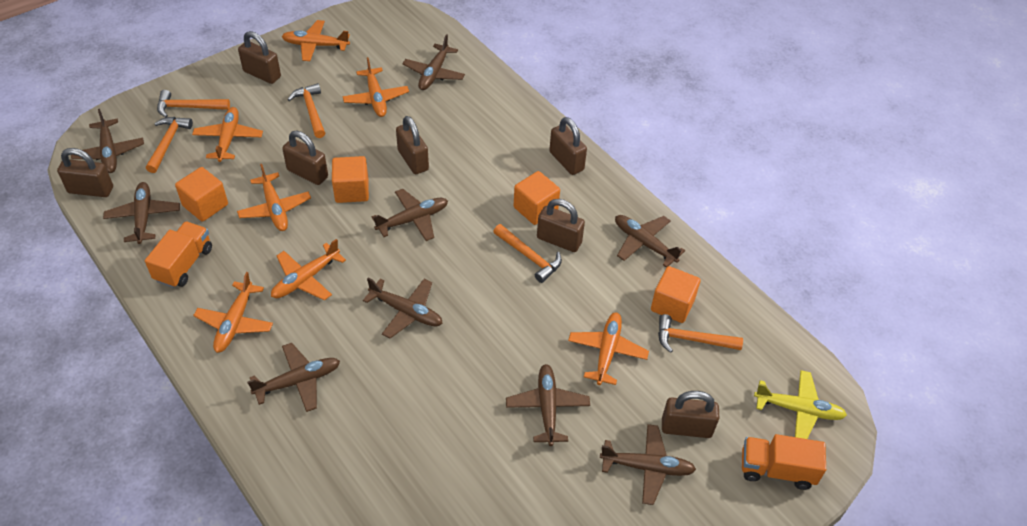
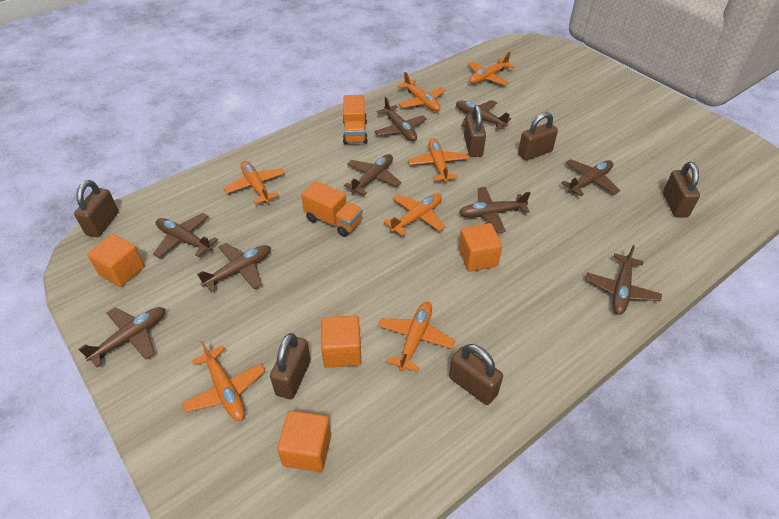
brown padlock: 7 -> 6
orange hammer: 5 -> 0
yellow plane: 1 -> 0

